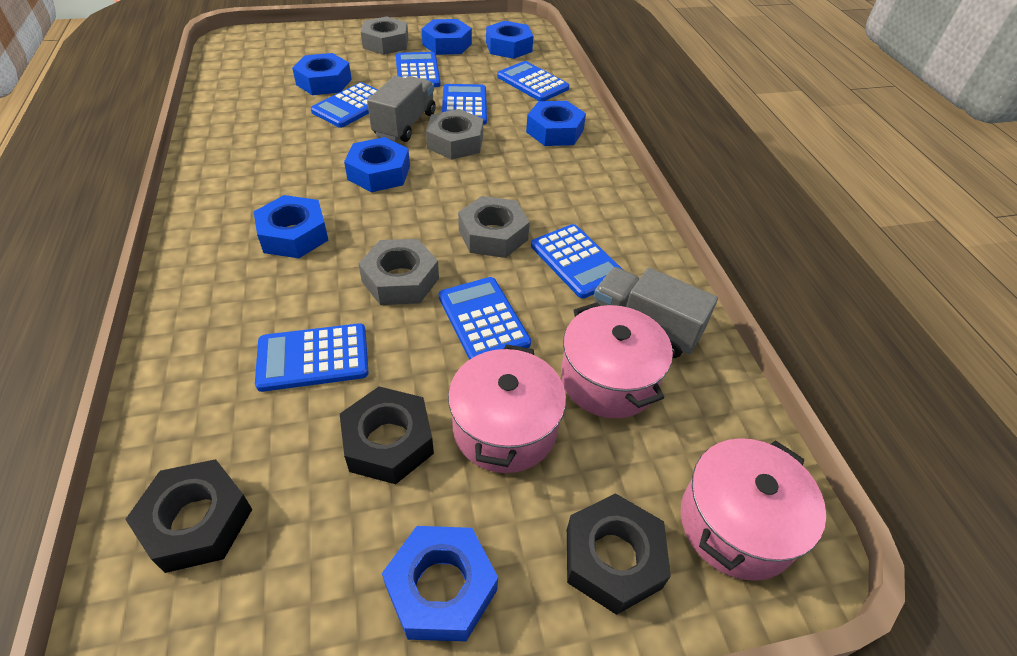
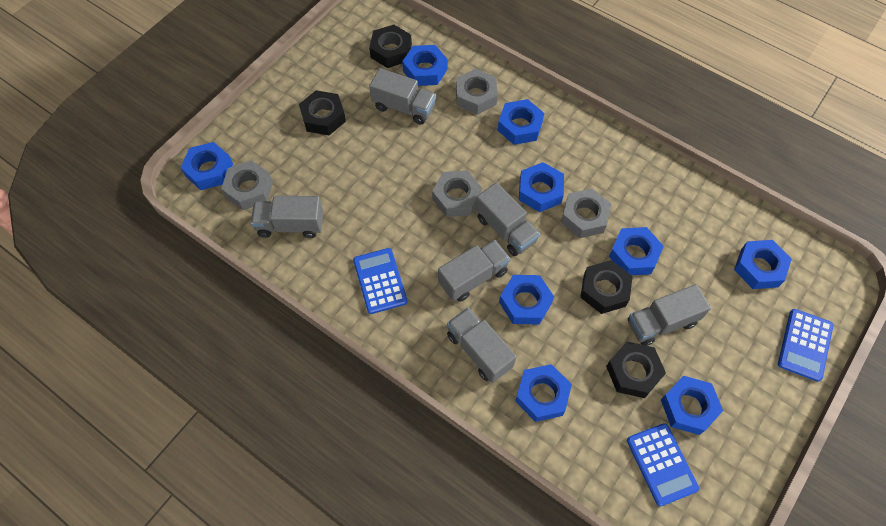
black nut: 3 -> 4
blue calculator: 7 -> 3
blue nut: 7 -> 9
grey truck: 2 -> 6
pink pot: 3 -> 0

